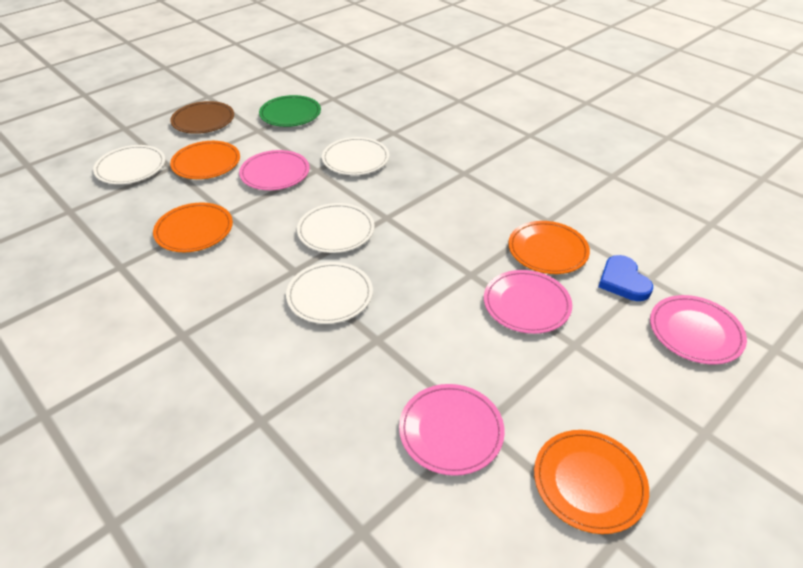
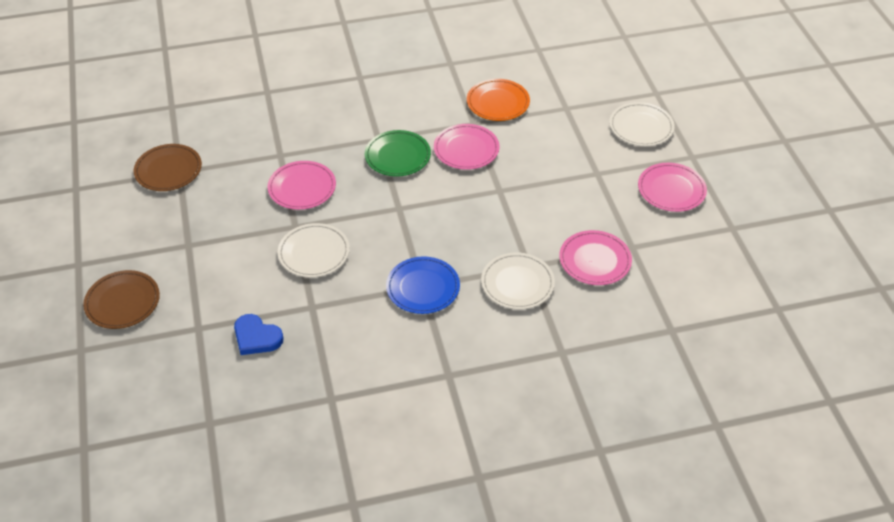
blue plate: 0 -> 1
brown plate: 1 -> 2
orange plate: 4 -> 1
white plate: 4 -> 3

